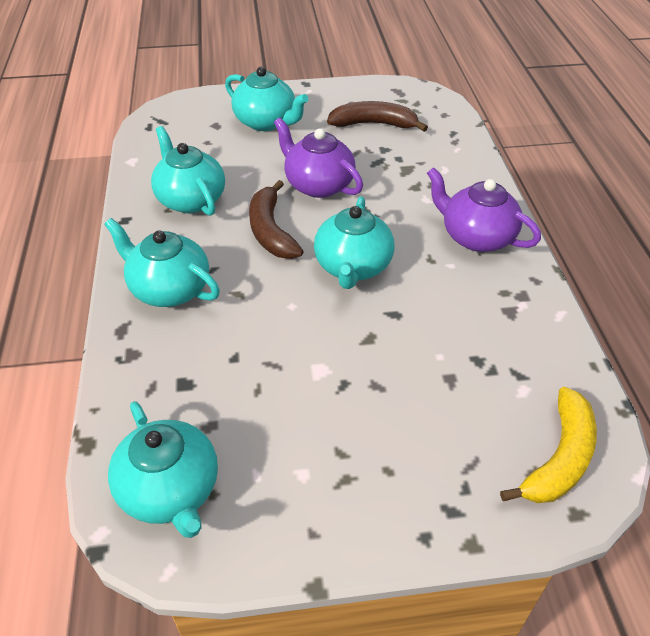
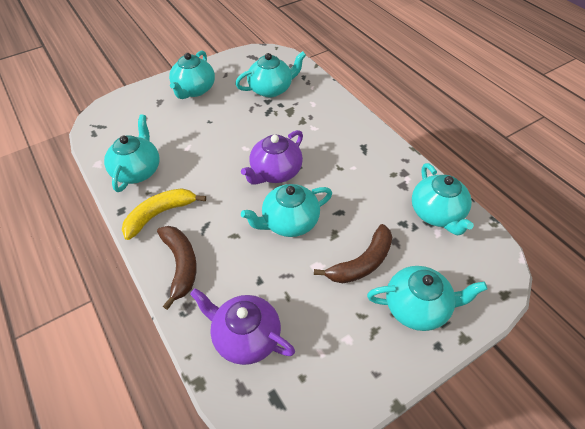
turquoise teapot: 5 -> 6

